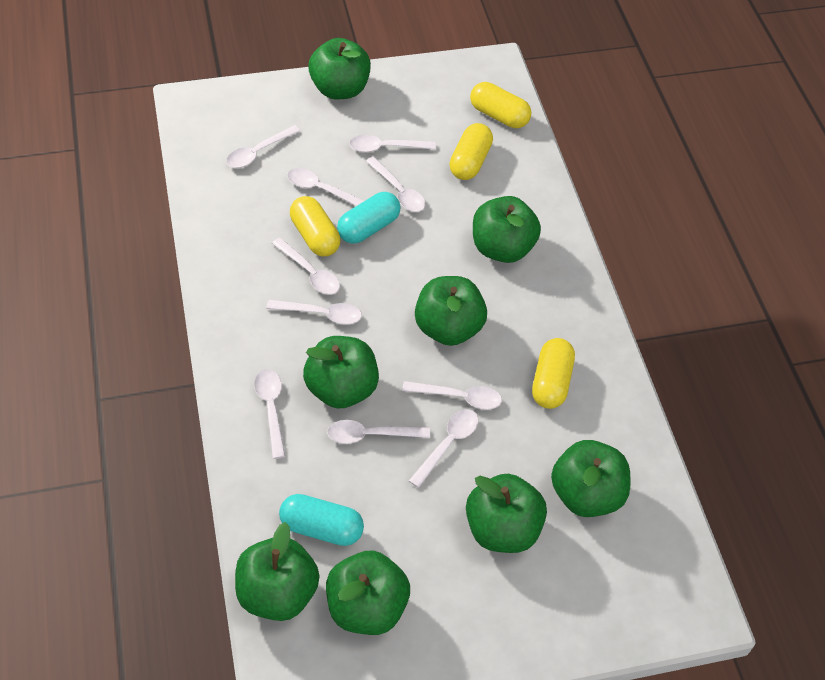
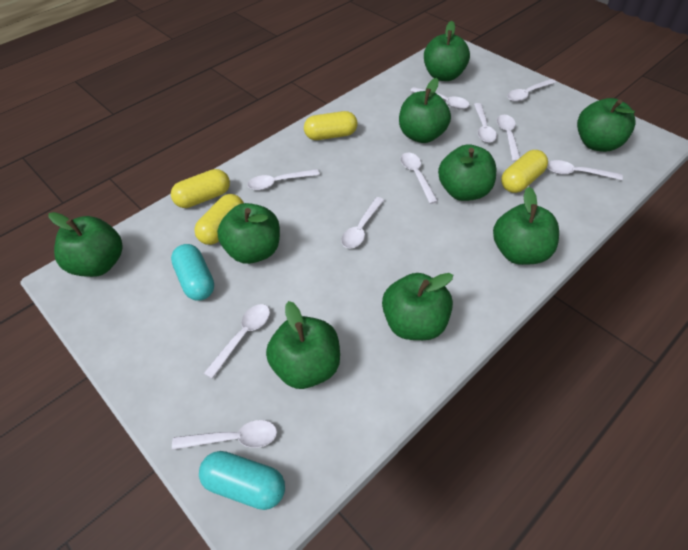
green apple: 8 -> 9

